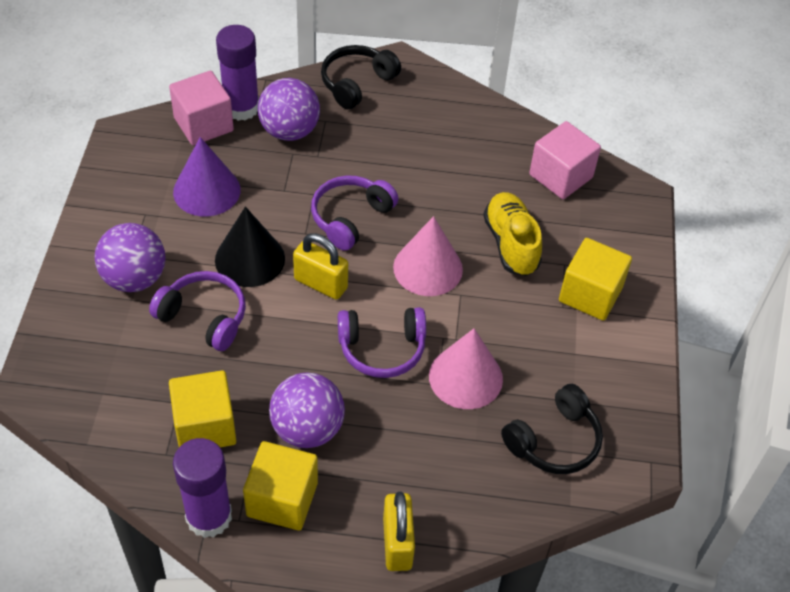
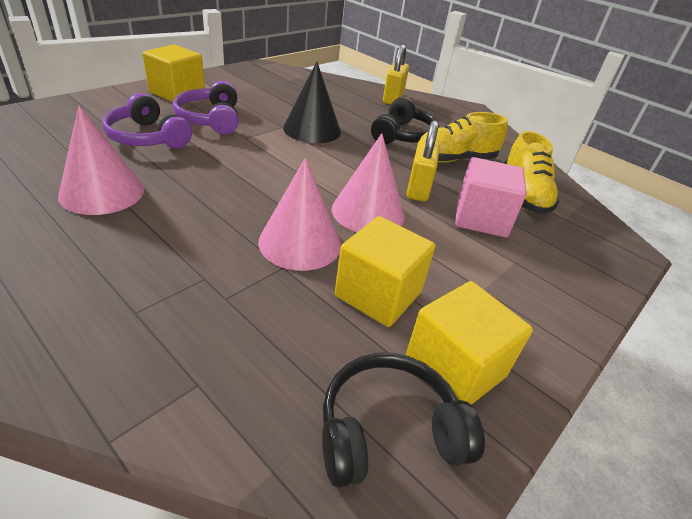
pink cone: 2 -> 3
pink cube: 2 -> 1
purple ball: 3 -> 0
purple cone: 1 -> 0
purple glue stick: 2 -> 0
purple headphones: 3 -> 2
yellow shoe: 1 -> 2

